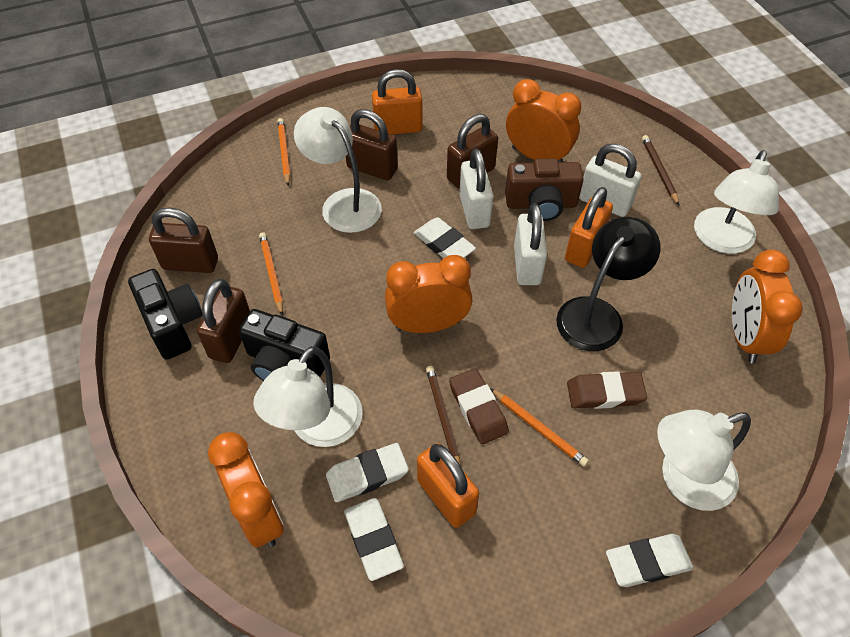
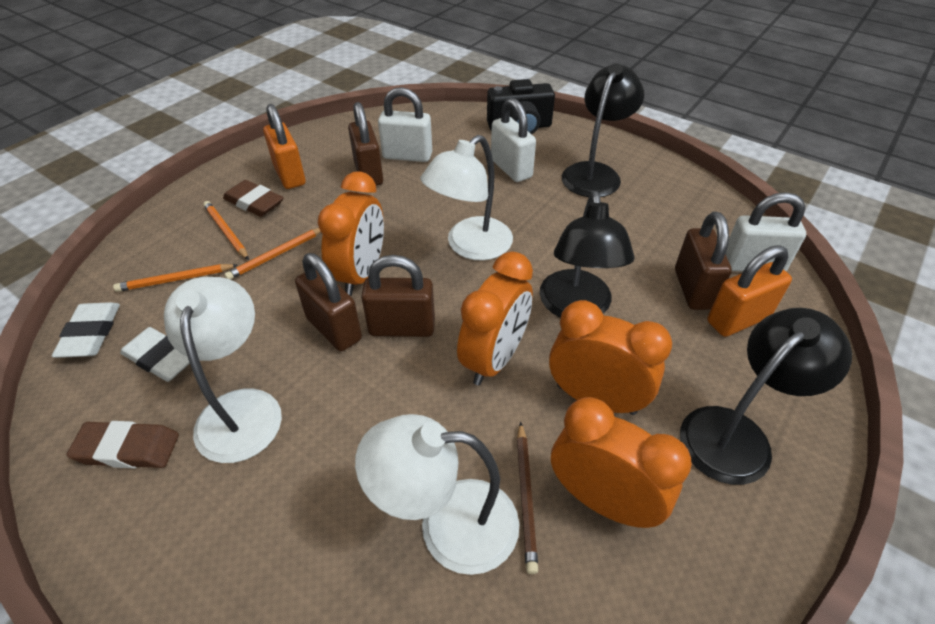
black camera: 2 -> 1
black lamp: 1 -> 3
brown camera: 1 -> 0
brown pencil: 2 -> 1
orange padlock: 3 -> 2
white eraser: 4 -> 2
white lamp: 4 -> 3

